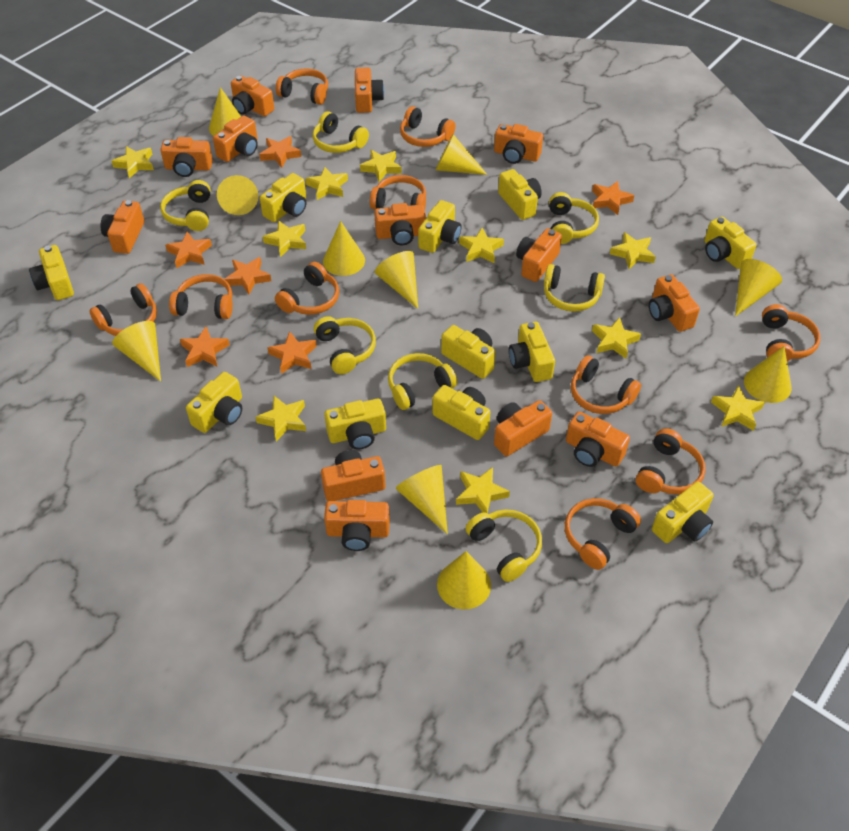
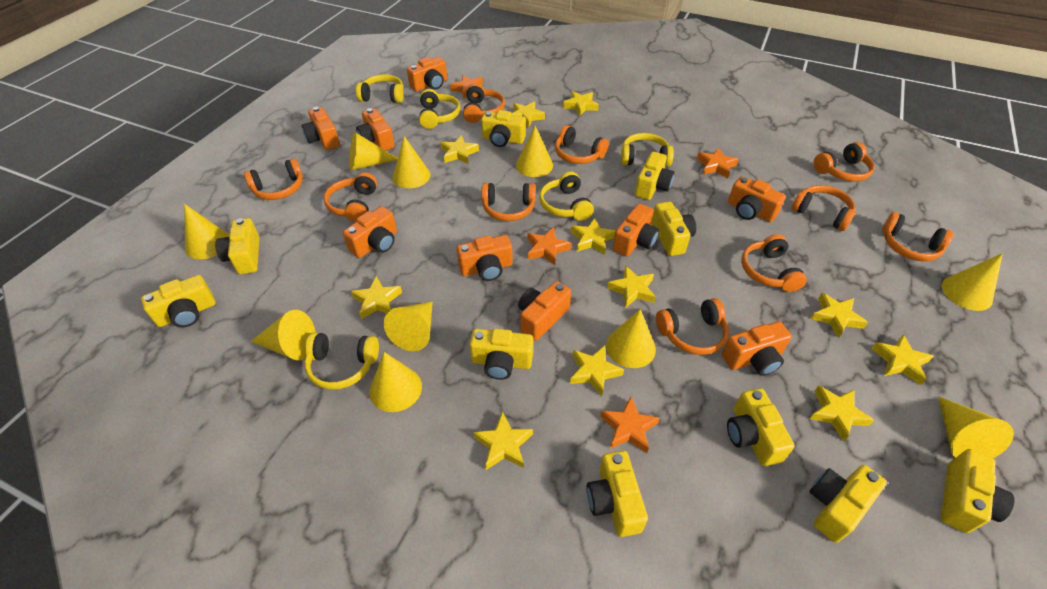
orange camera: 13 -> 9
orange star: 6 -> 4
yellow camera: 11 -> 10
yellow headphones: 7 -> 5
yellow star: 10 -> 11

